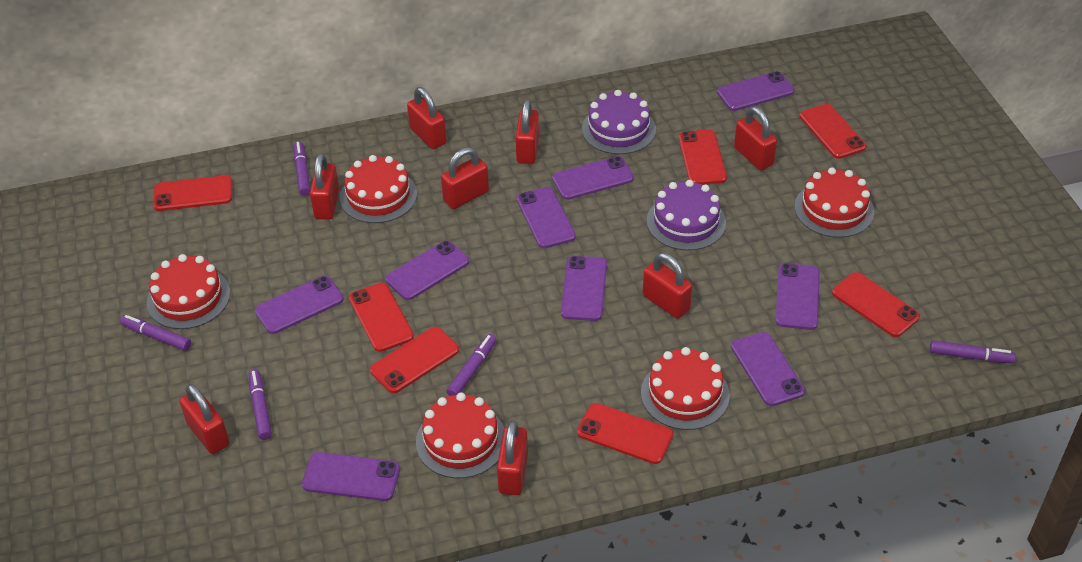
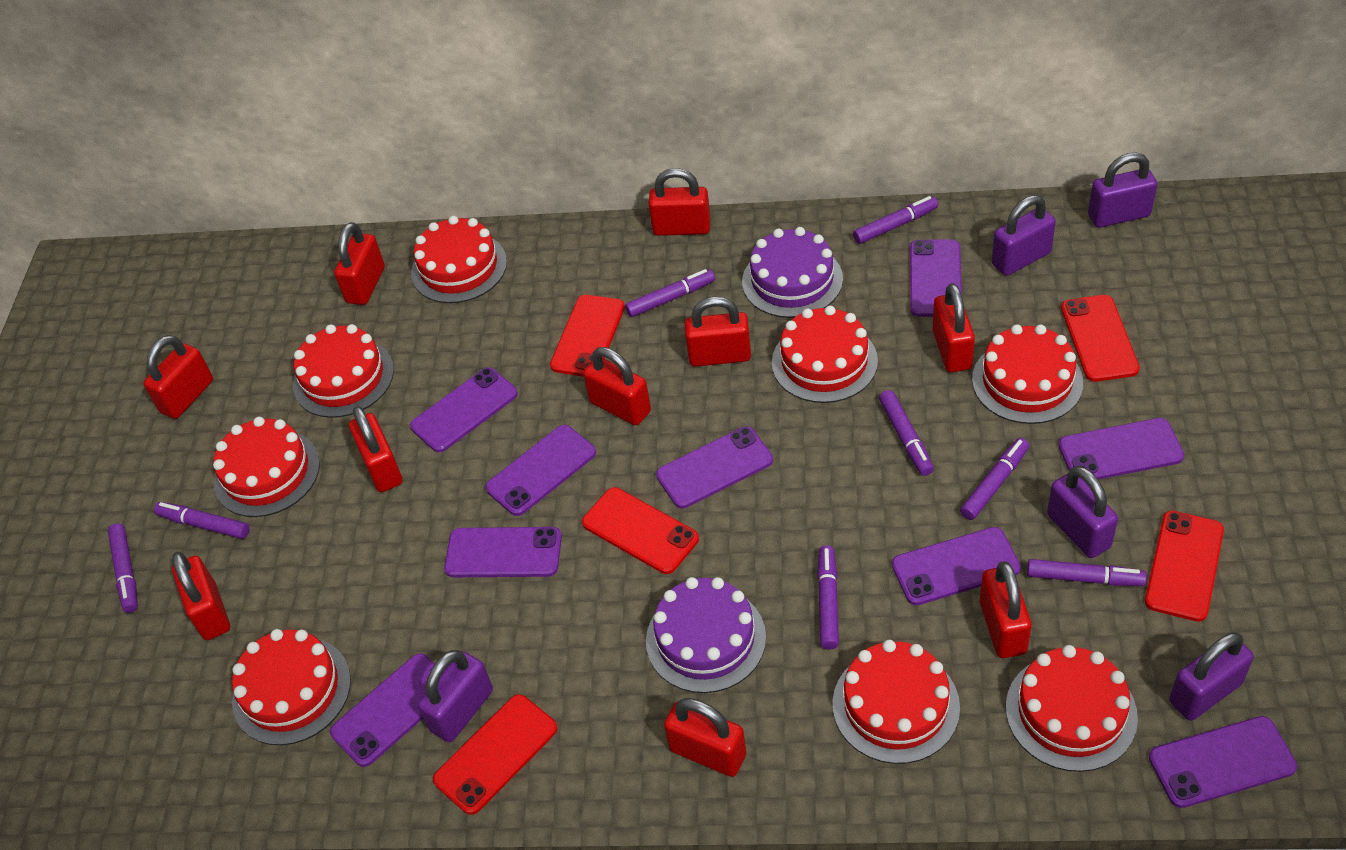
purple marker: 5 -> 8
purple padlock: 0 -> 5
red cake: 5 -> 8
red padlock: 8 -> 10
red phone: 7 -> 5

